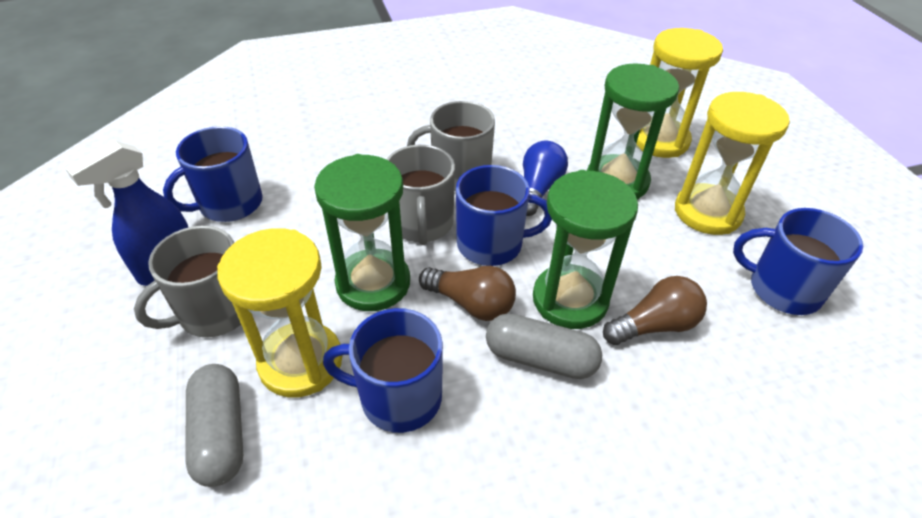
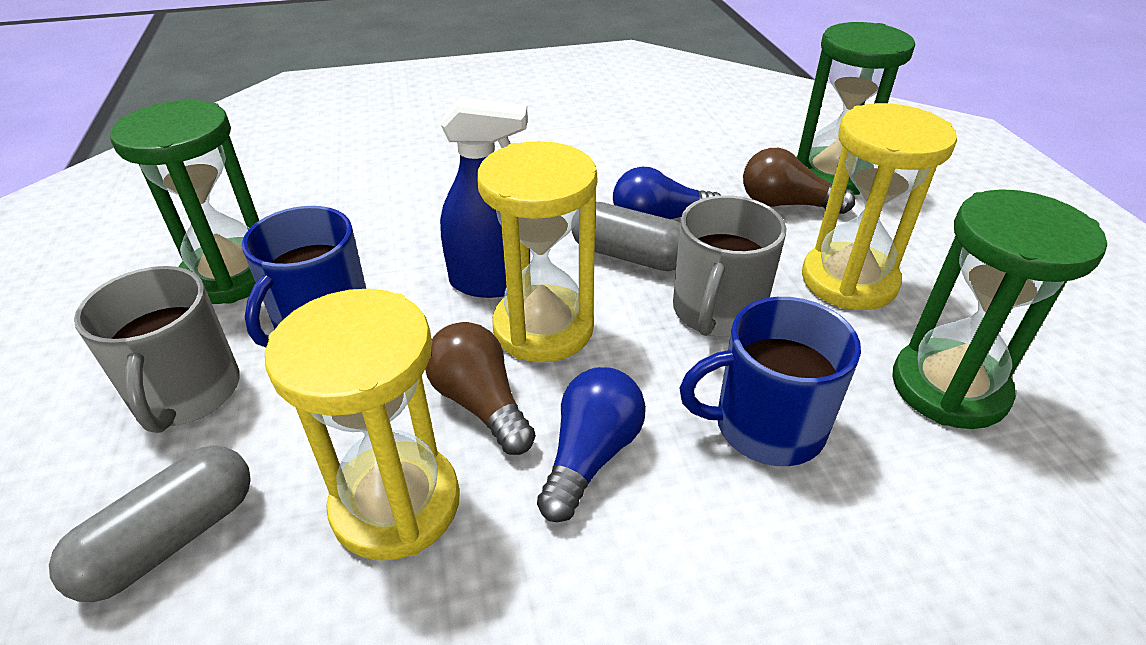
blue light bulb: 1 -> 2
blue mug: 4 -> 2
grey mug: 3 -> 2

